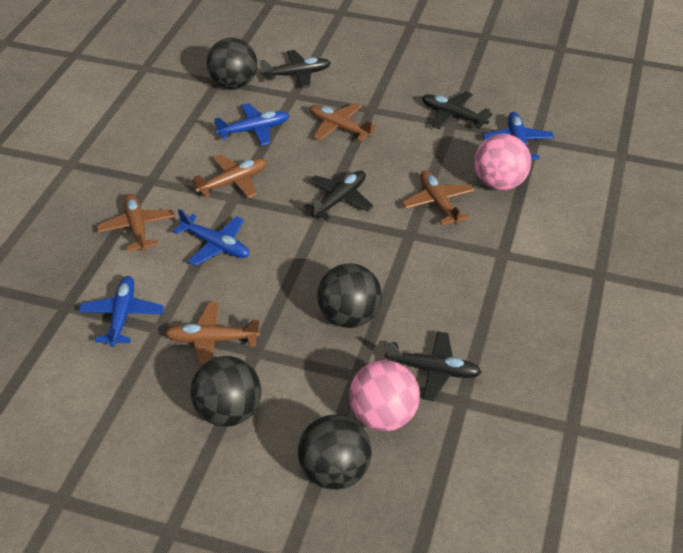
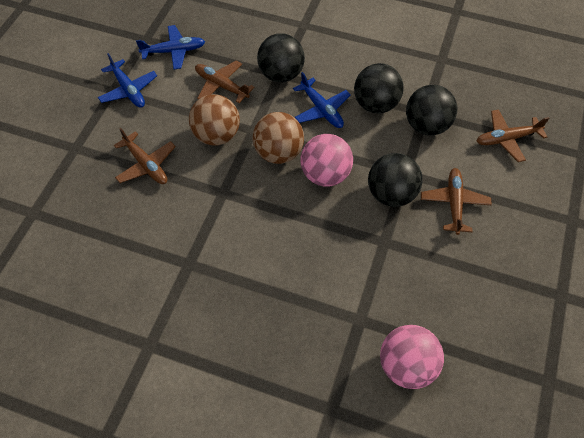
black plane: 4 -> 0
blue plane: 4 -> 3
brown ball: 0 -> 2
brown plane: 5 -> 4

